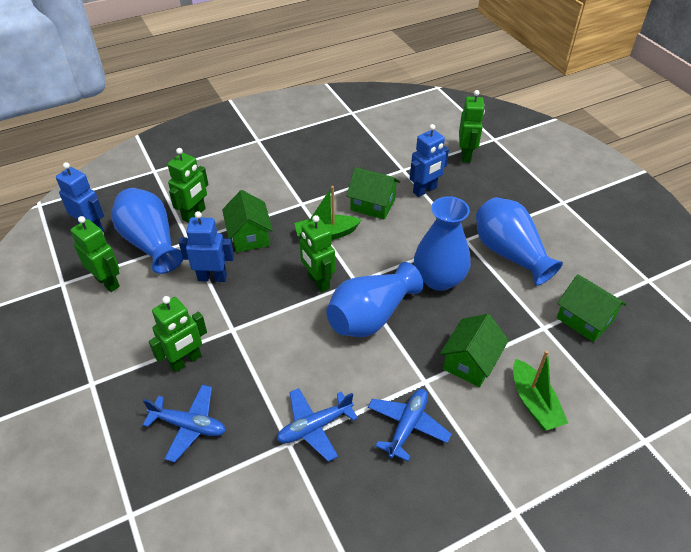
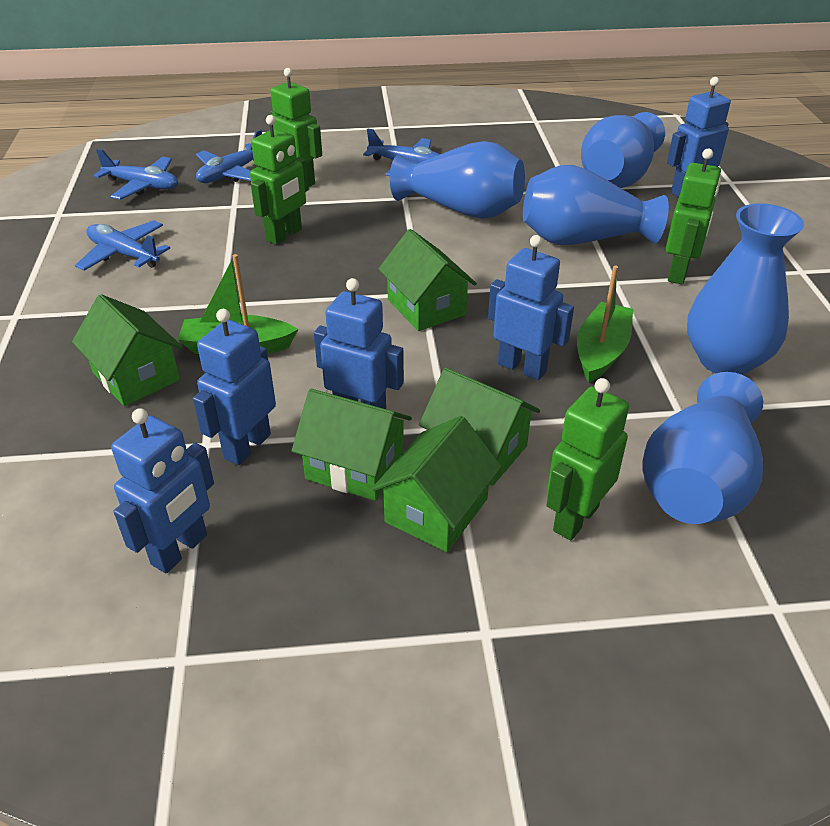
blue plane: 3 -> 4
blue robot: 3 -> 5
blue vase: 4 -> 5
green house: 4 -> 5
green robot: 5 -> 4

